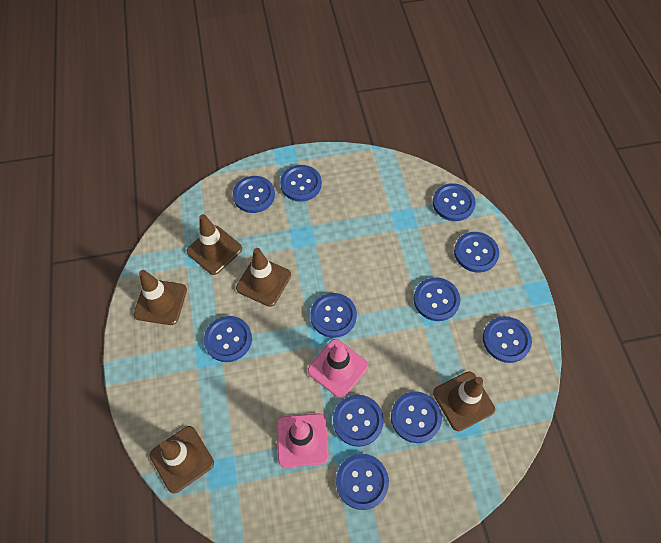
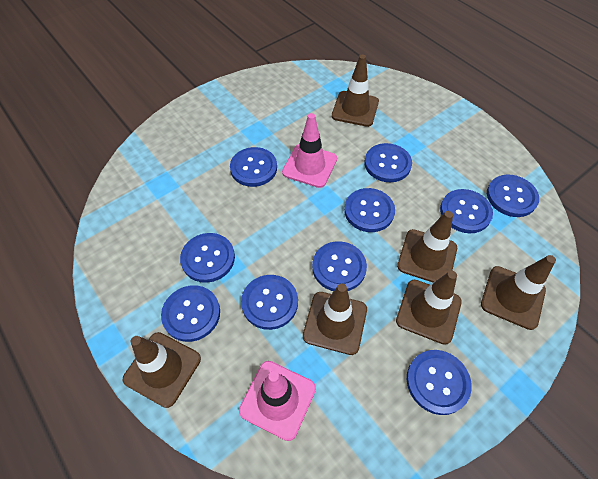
blue button: 11 -> 10
brown traffic cone: 5 -> 6

